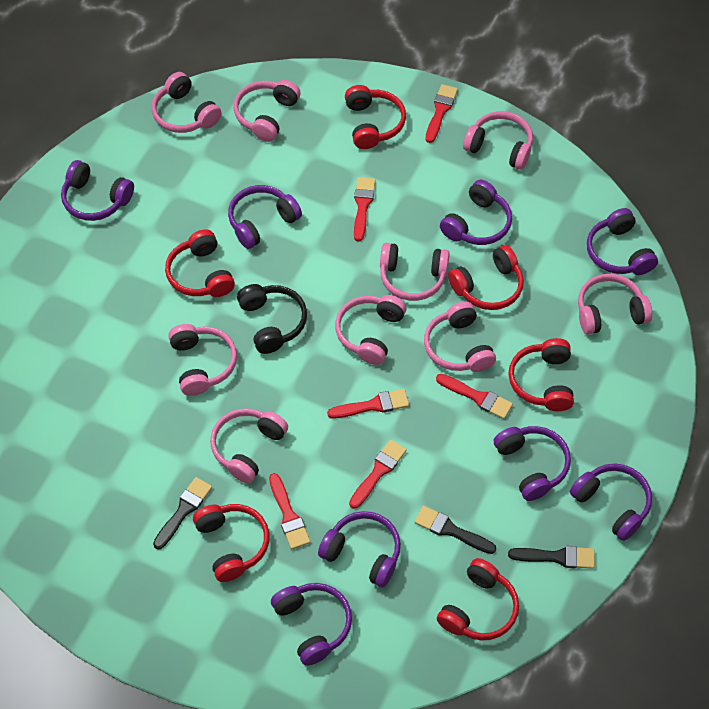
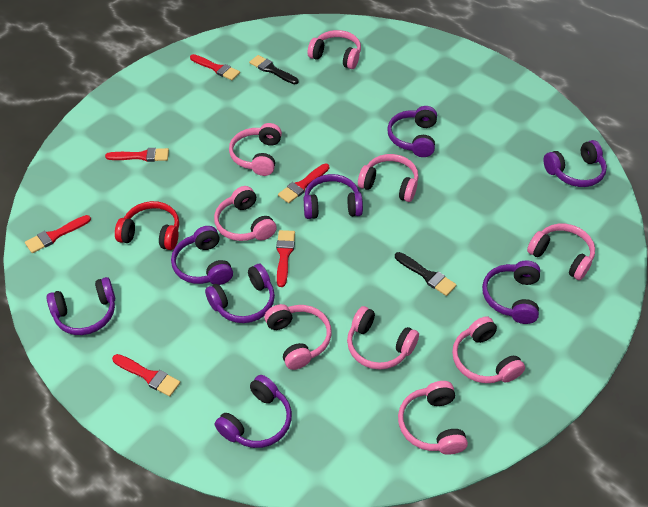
black brush: 3 -> 2
black headphones: 1 -> 0
red headphones: 6 -> 1

